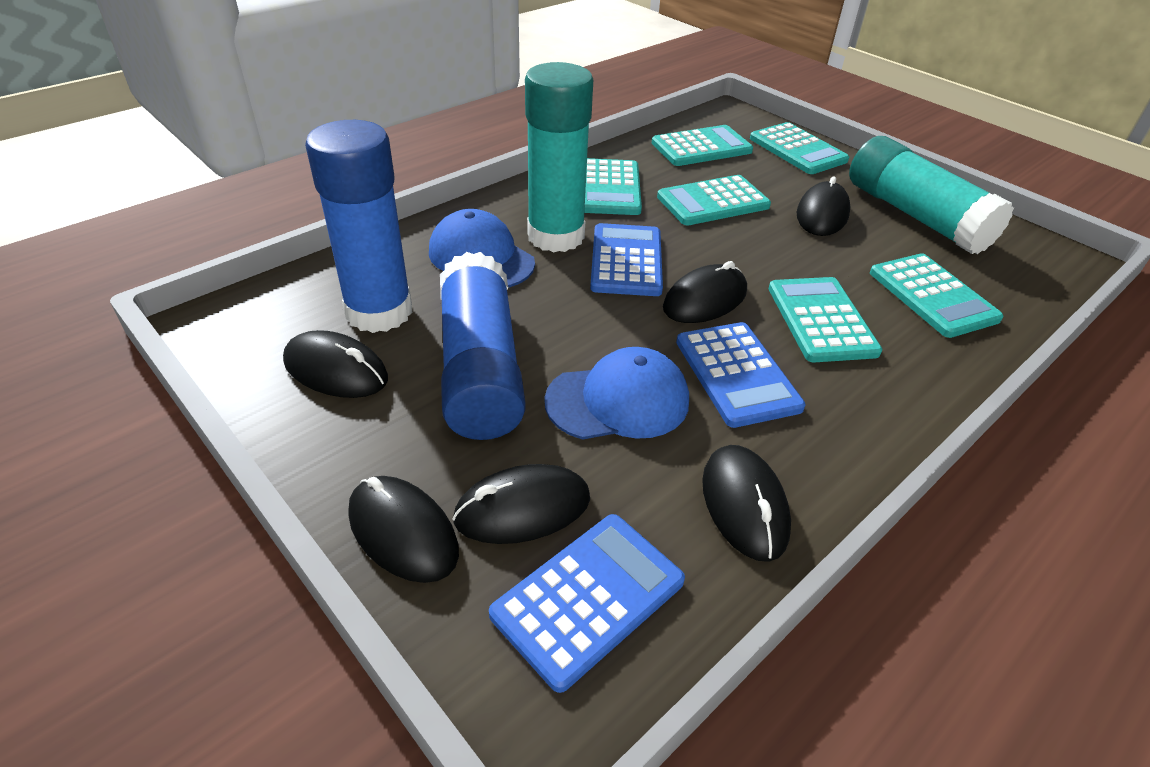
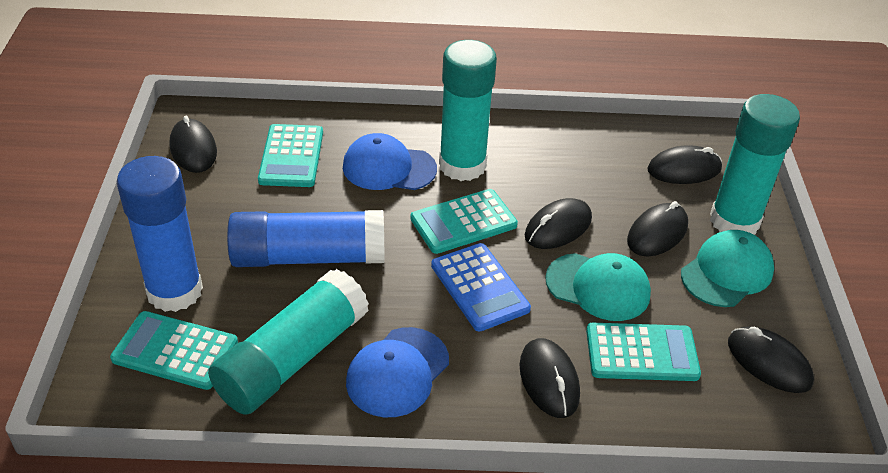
blue calculator: 3 -> 1
turquoise calculator: 6 -> 4
turquoise cap: 0 -> 2
turquoise glue stick: 2 -> 3

